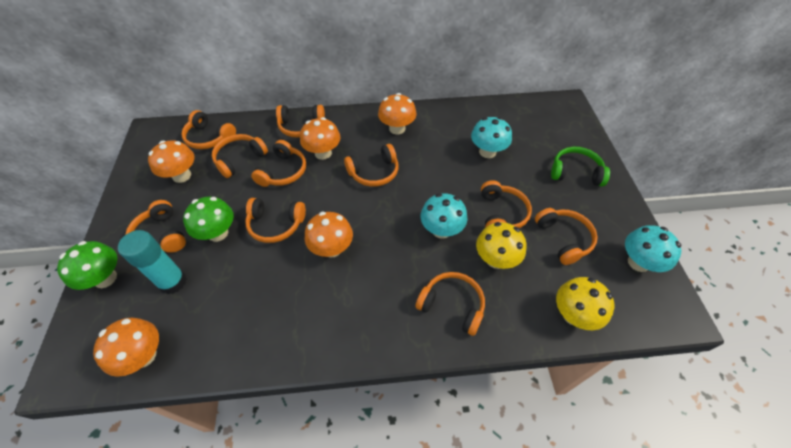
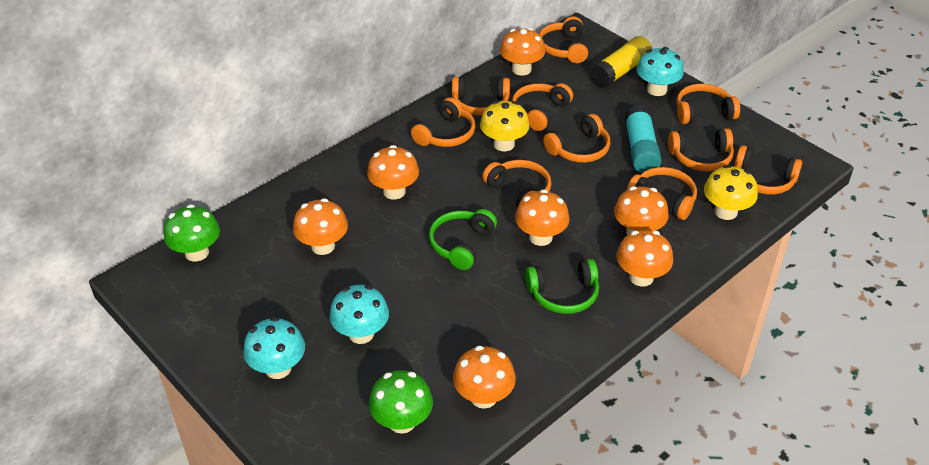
green headphones: 1 -> 2
orange mushroom: 5 -> 7
yellow glue stick: 0 -> 1

